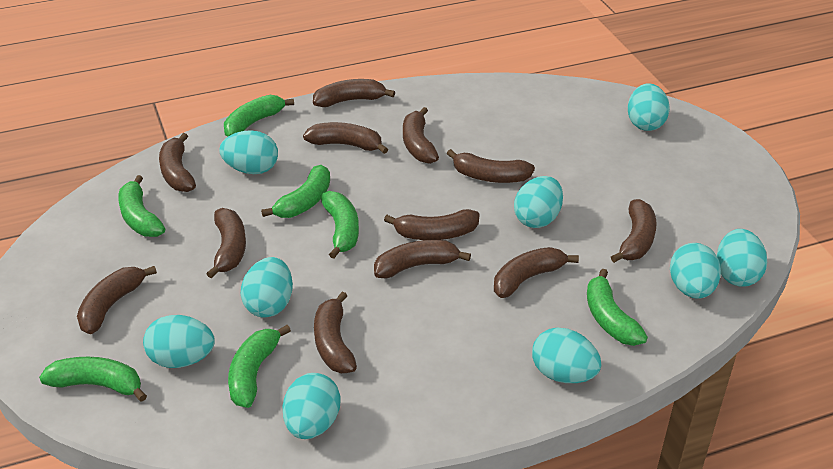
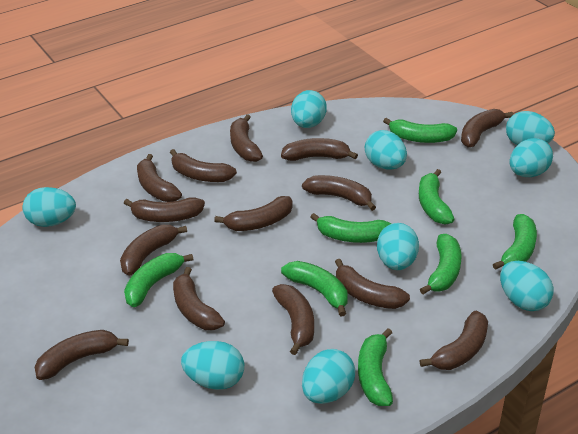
brown banana: 12 -> 14
green banana: 7 -> 8

